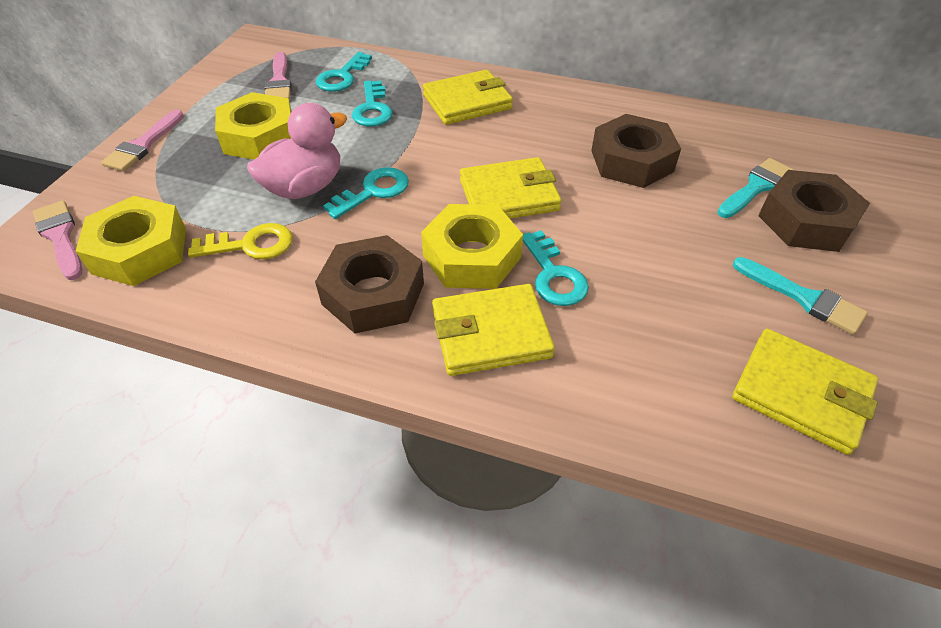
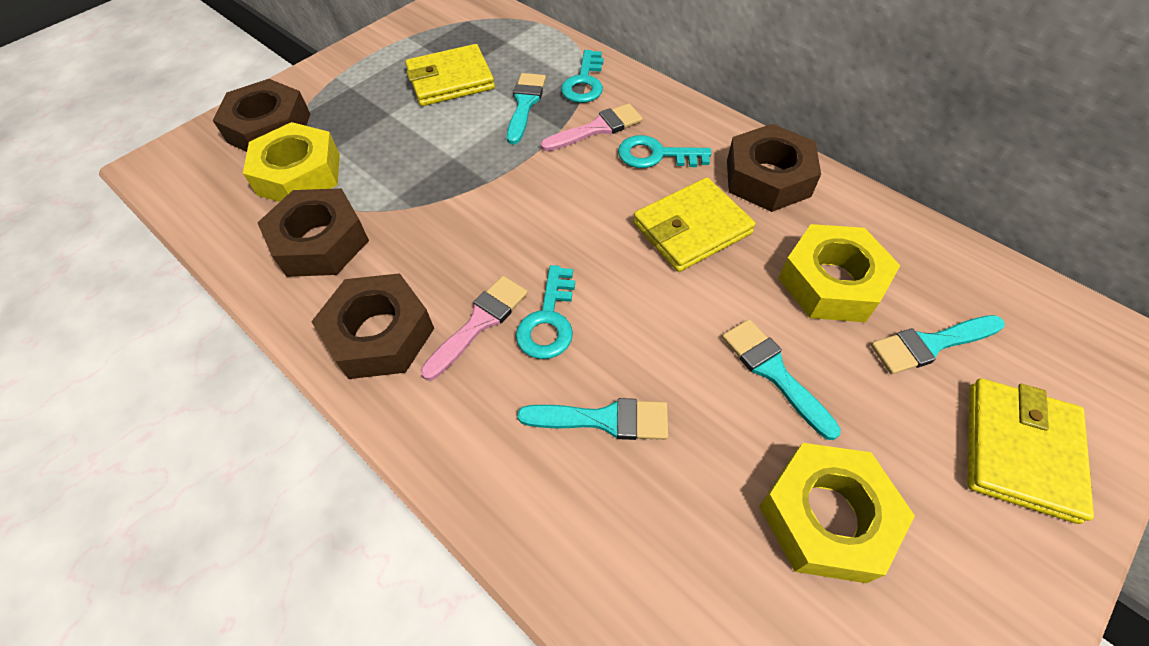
brown nut: 3 -> 4
pink brush: 3 -> 2
pink duck: 1 -> 0
turquoise brush: 2 -> 4
turquoise key: 4 -> 3
yellow key: 1 -> 0
yellow wallet: 4 -> 3

